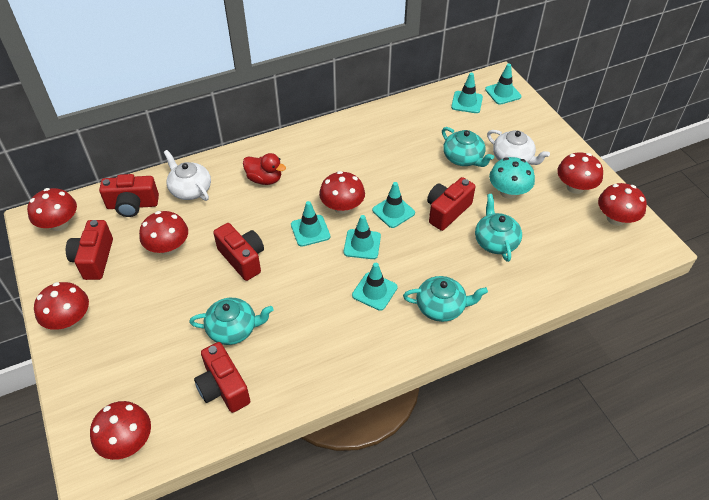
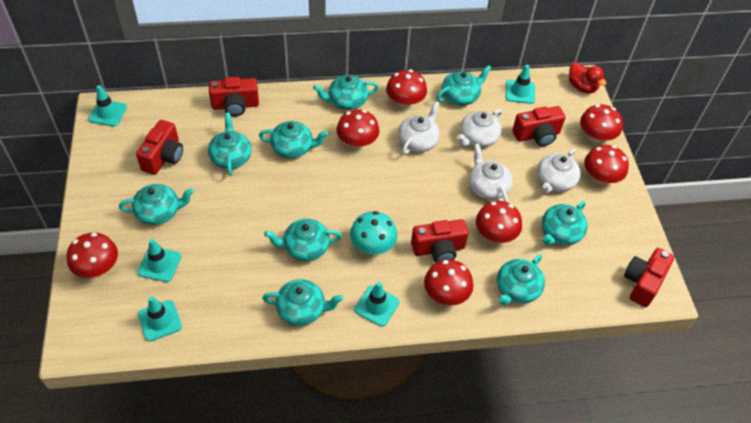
turquoise teapot: 4 -> 9
turquoise traffic cone: 6 -> 5
white teapot: 2 -> 4

